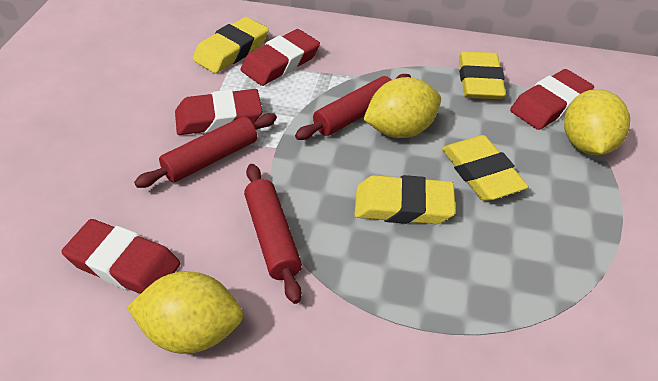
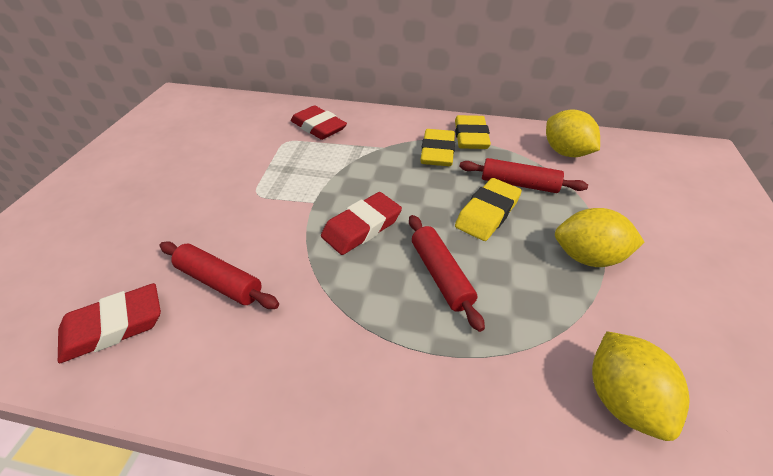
red eraser: 4 -> 3
yellow eraser: 4 -> 3

